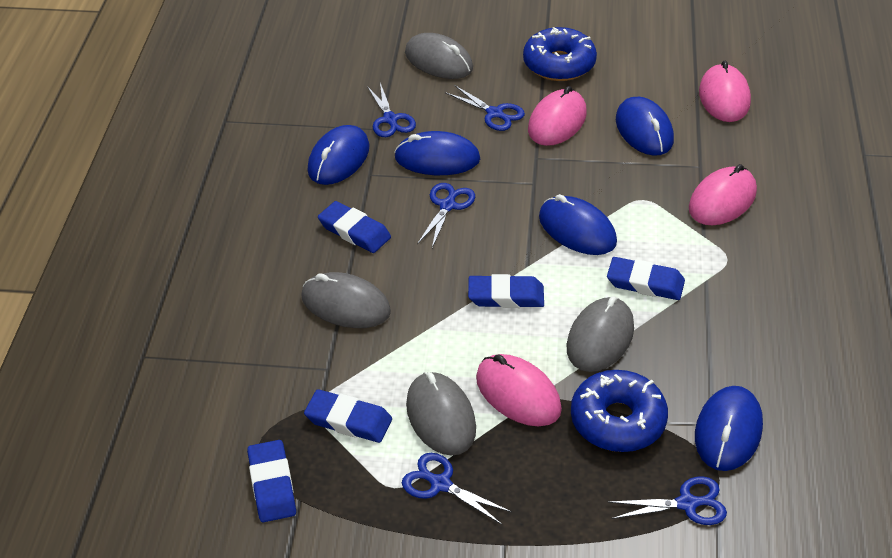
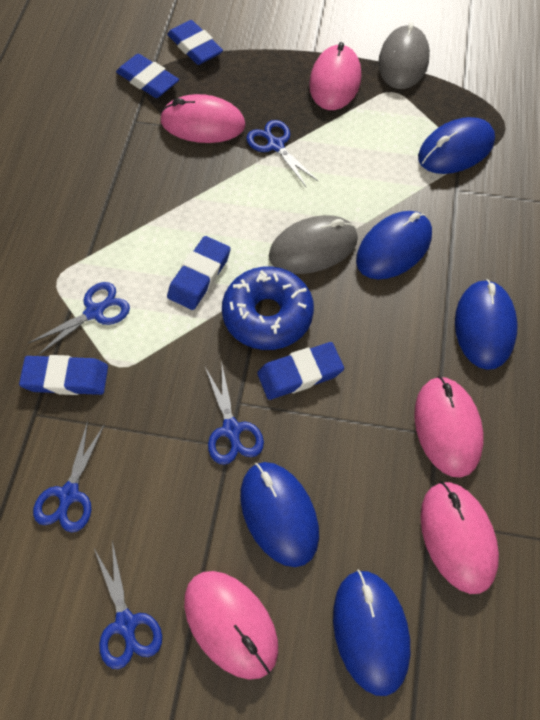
blue donut: 2 -> 1
grey mouse: 4 -> 2
pink mouse: 4 -> 5

